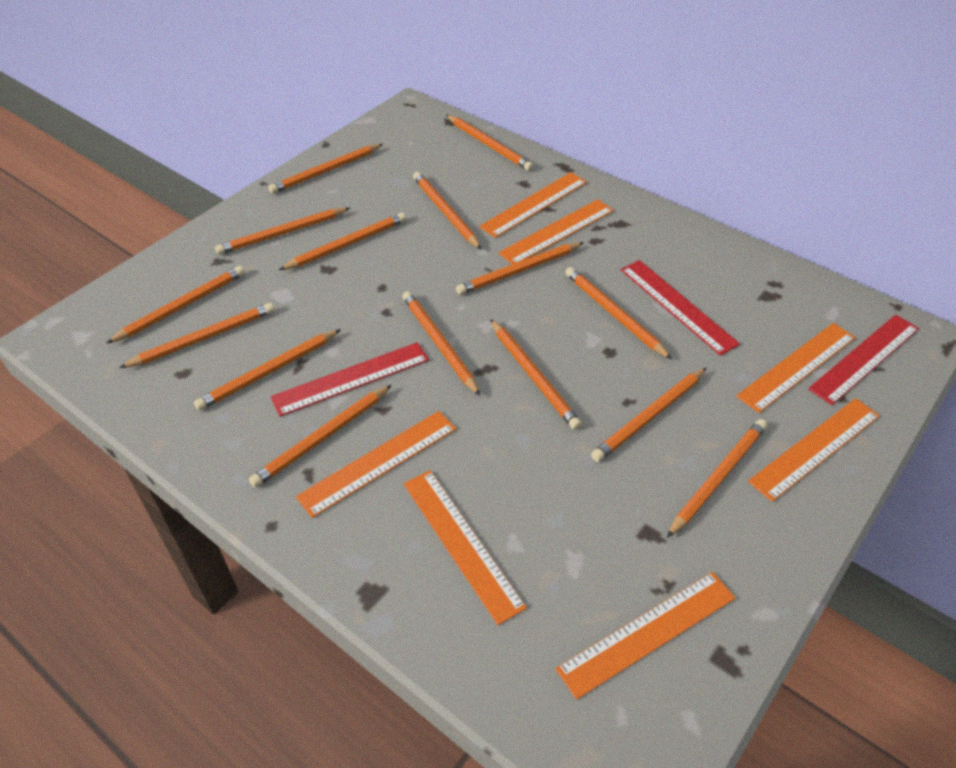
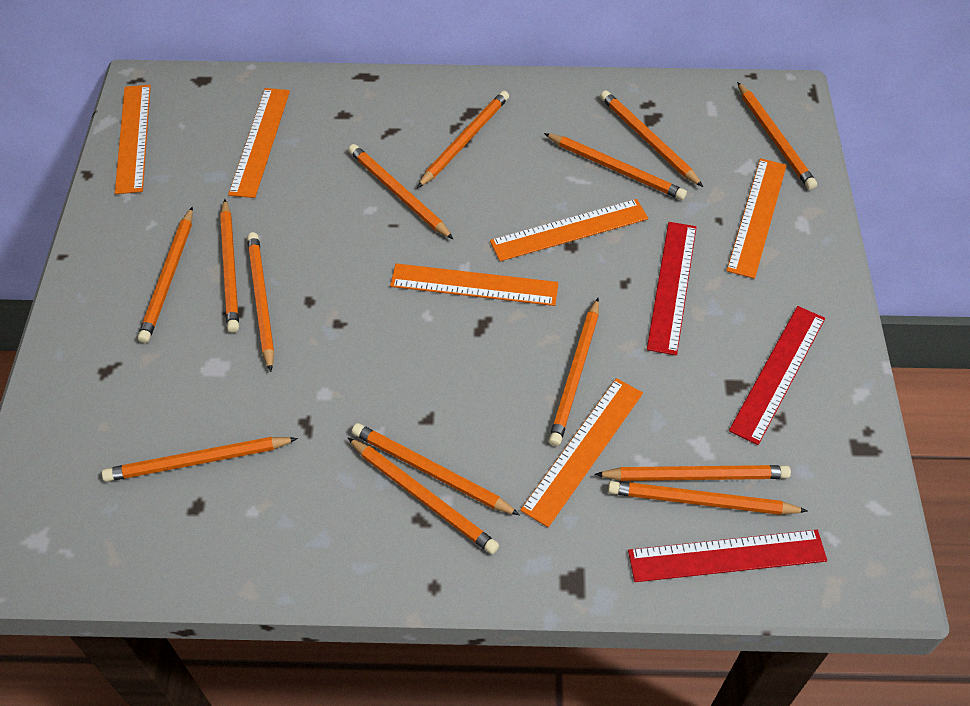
orange pencil: 15 -> 14
orange ruler: 7 -> 6

